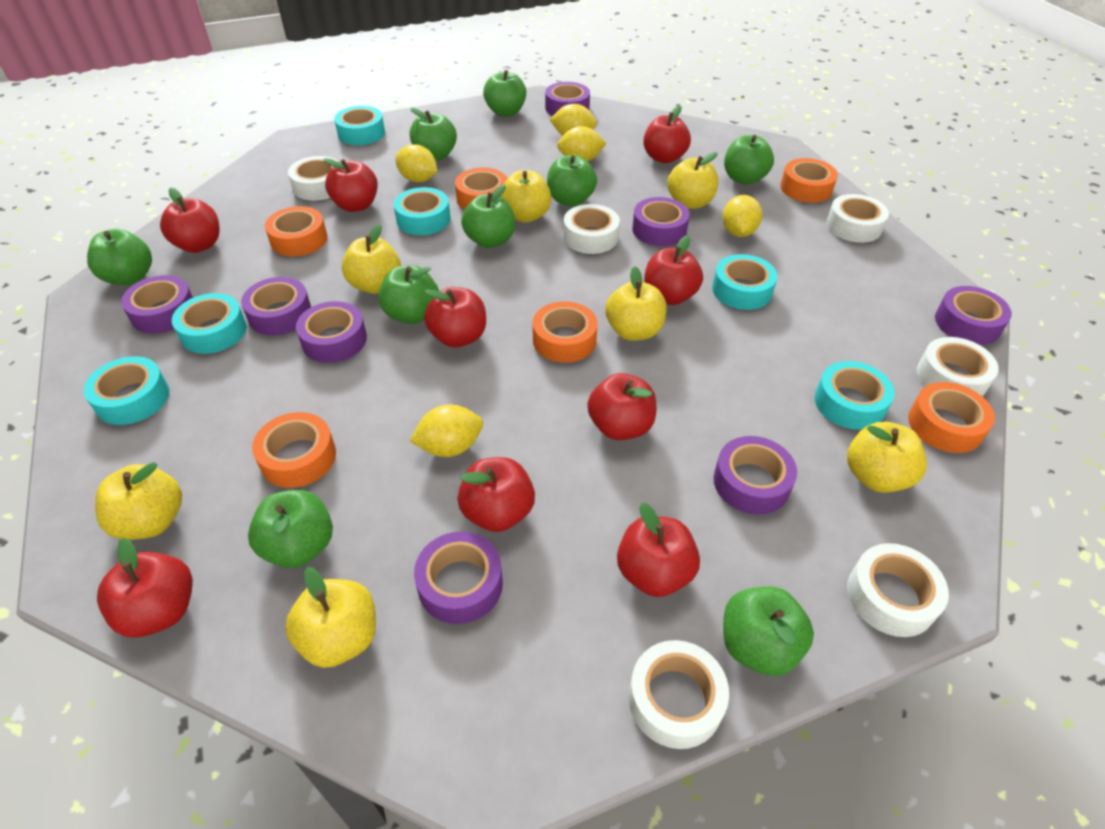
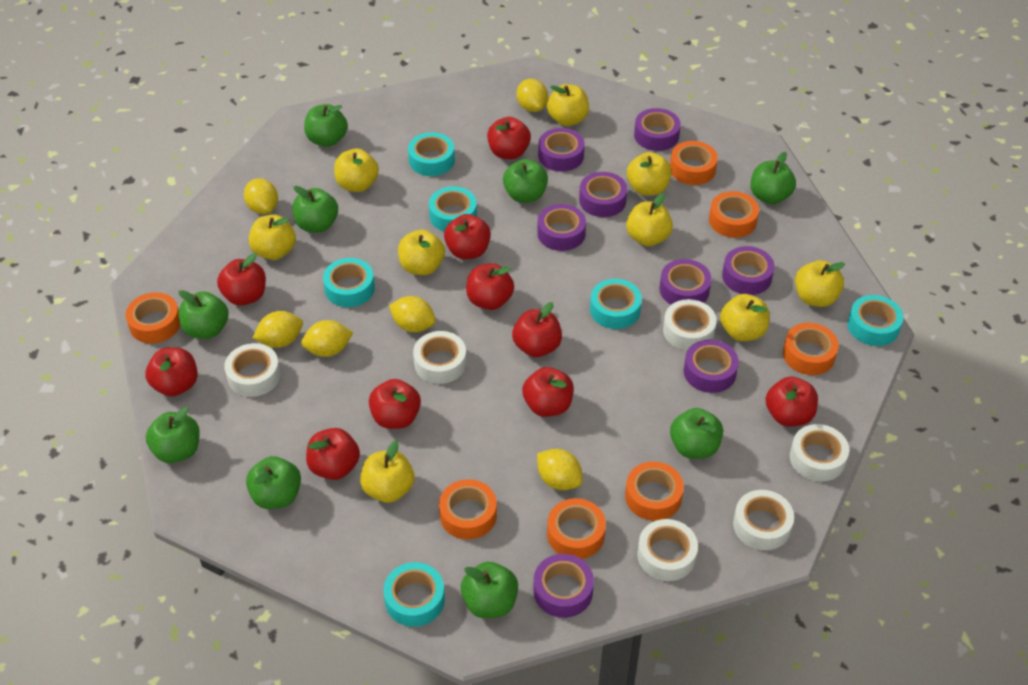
orange tape: 6 -> 7
red apple: 9 -> 10
yellow apple: 7 -> 9
yellow lemon: 5 -> 6

